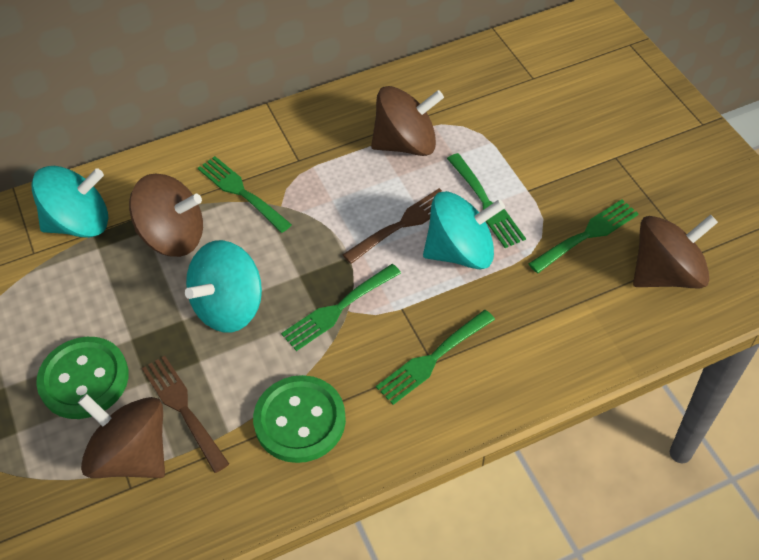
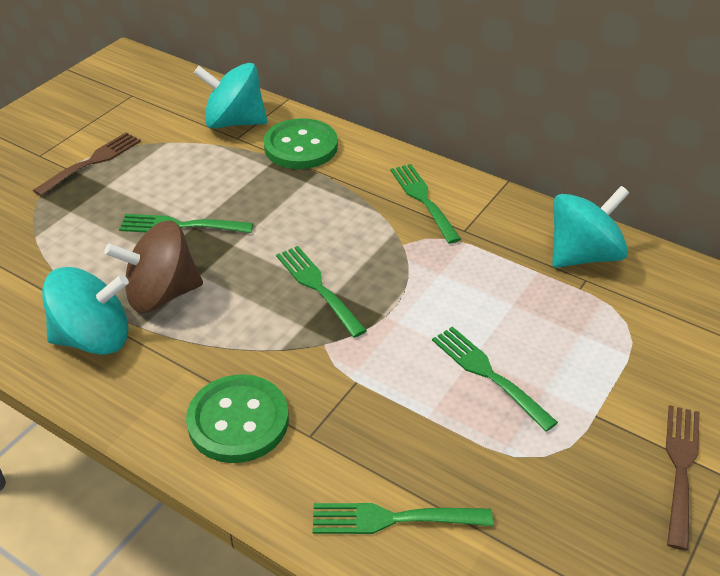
brown spinning top: 4 -> 1

